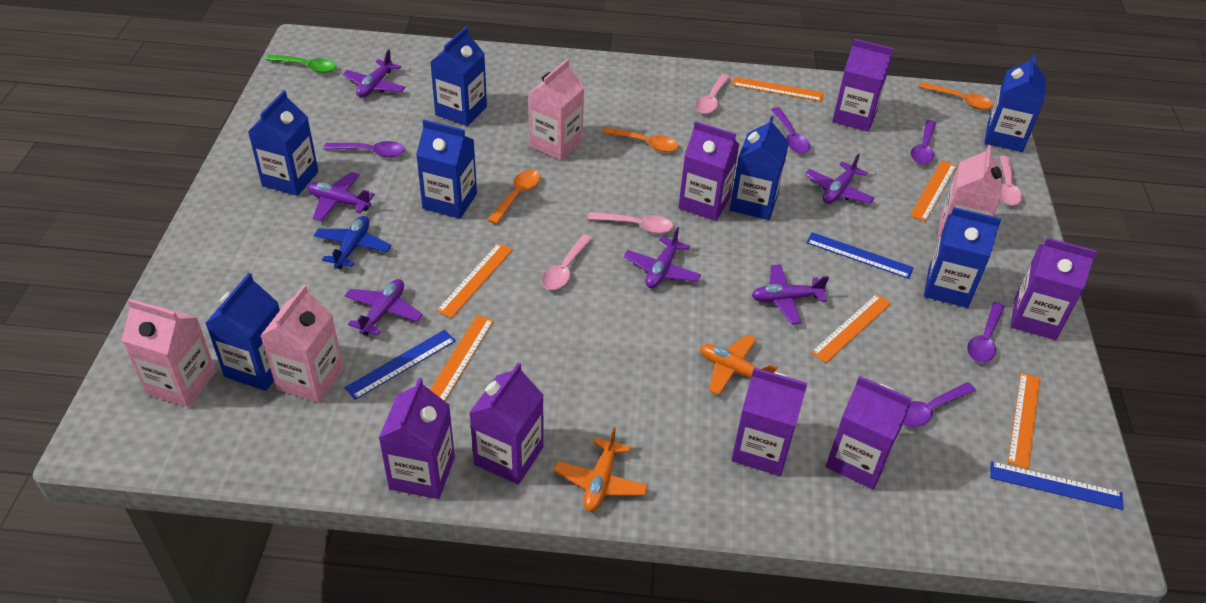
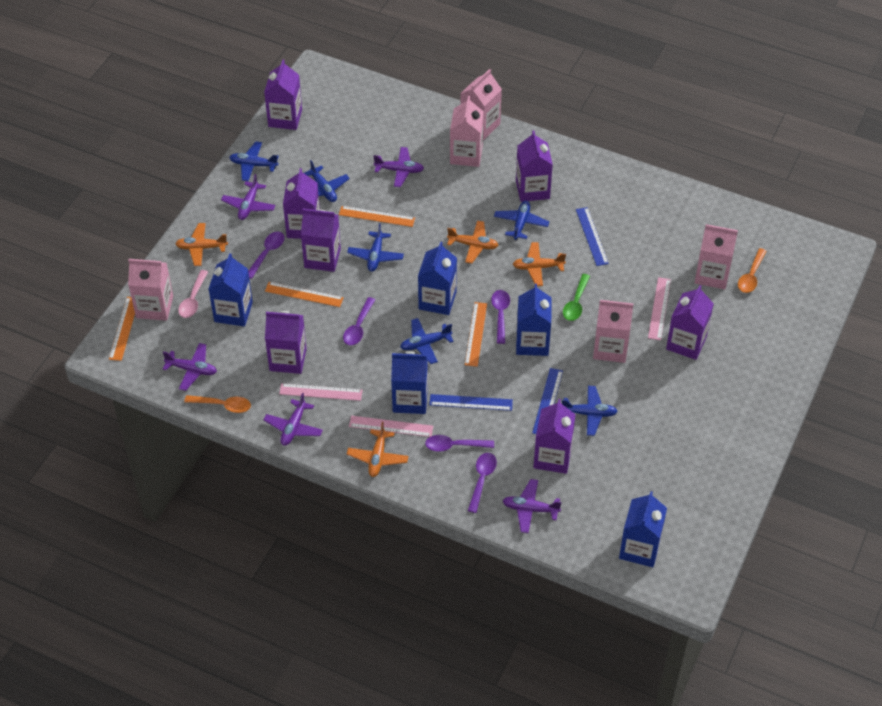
blue carton: 7 -> 5
blue plane: 1 -> 6
orange plane: 2 -> 4
orange ruler: 6 -> 4
orange spoon: 3 -> 2
pink carton: 4 -> 5
pink ruler: 0 -> 3
pink spoon: 4 -> 1
purple plane: 6 -> 5

